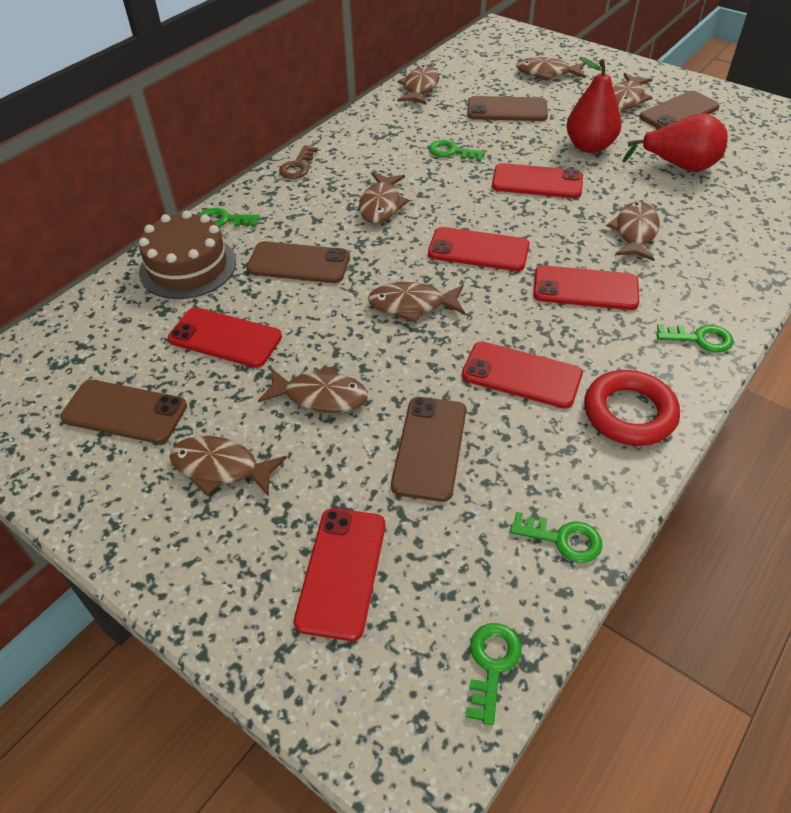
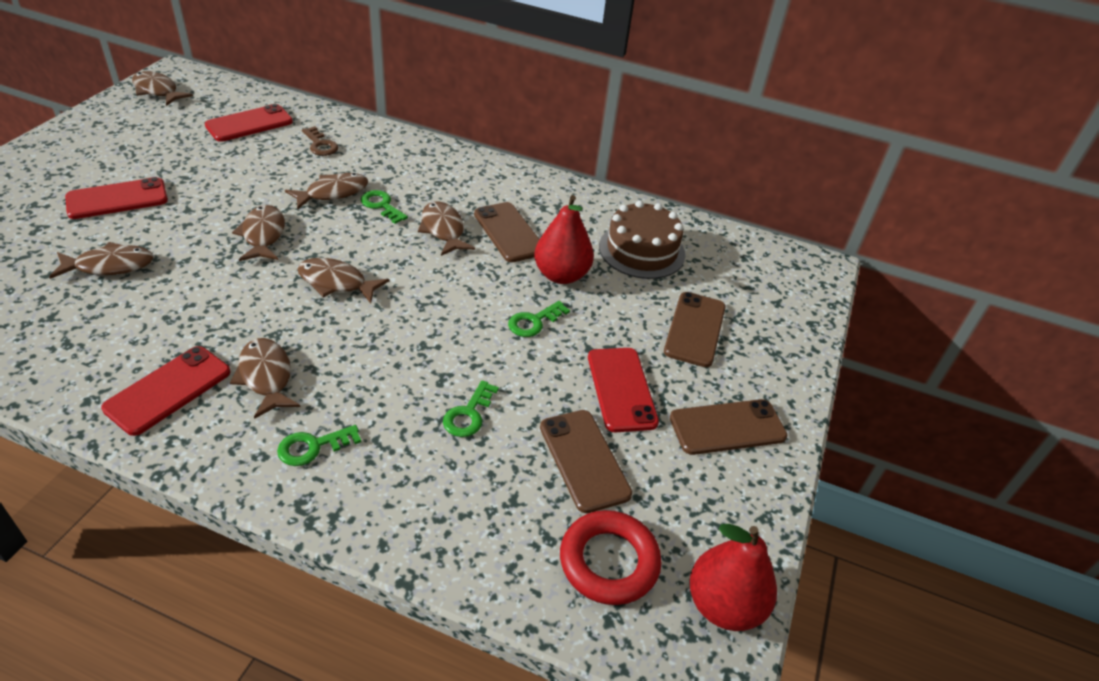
brown fish: 8 -> 7
brown phone: 5 -> 4
green key: 5 -> 4
red phone: 6 -> 4

